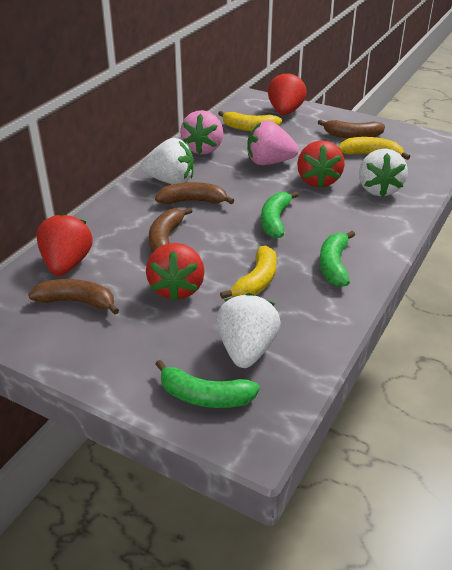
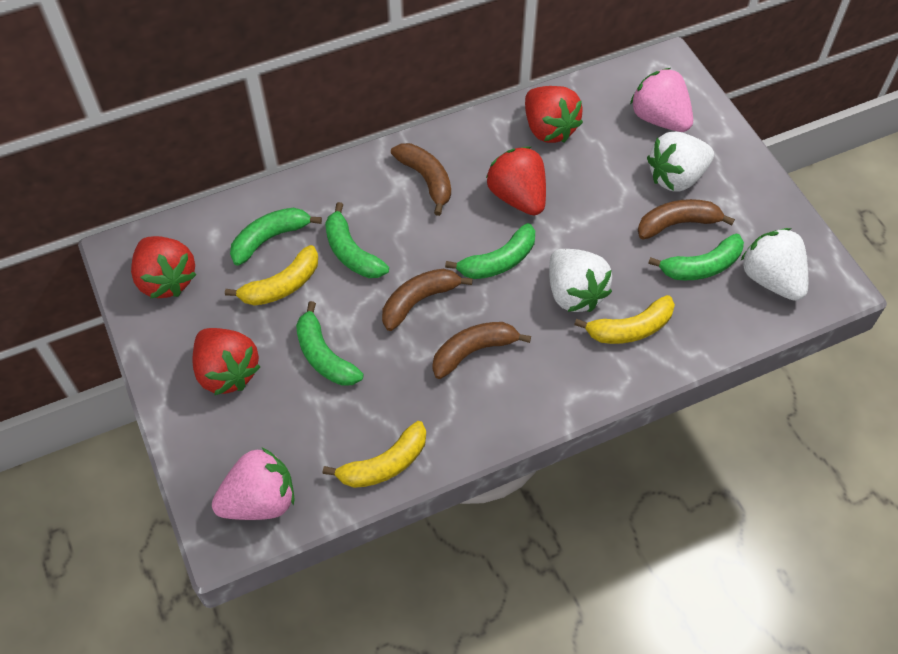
green banana: 3 -> 5

